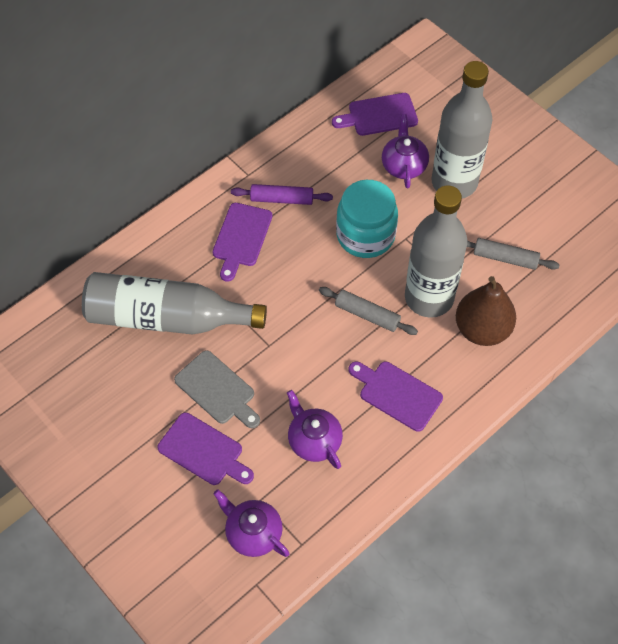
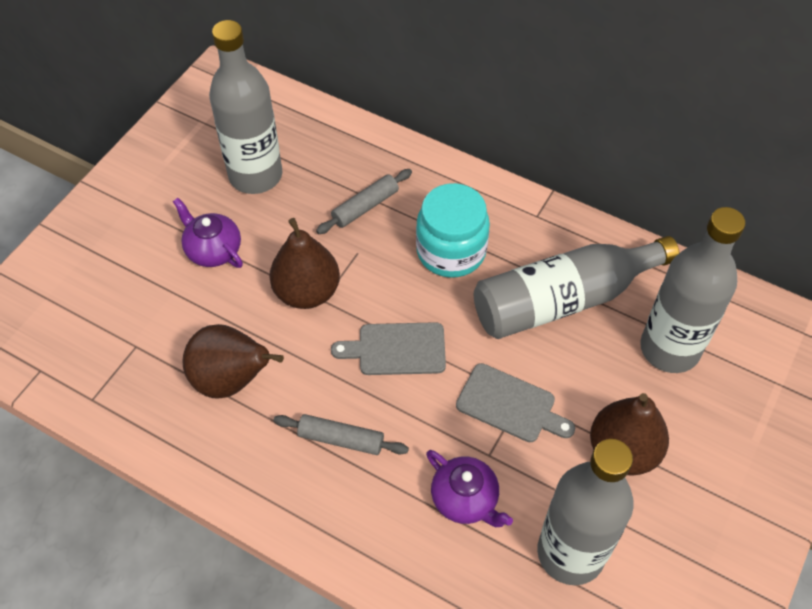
brown pear: 1 -> 3
grey bottle: 3 -> 4
grey cutting board: 1 -> 2
purple cutting board: 4 -> 0
purple rolling pin: 1 -> 0
purple teapot: 3 -> 2

